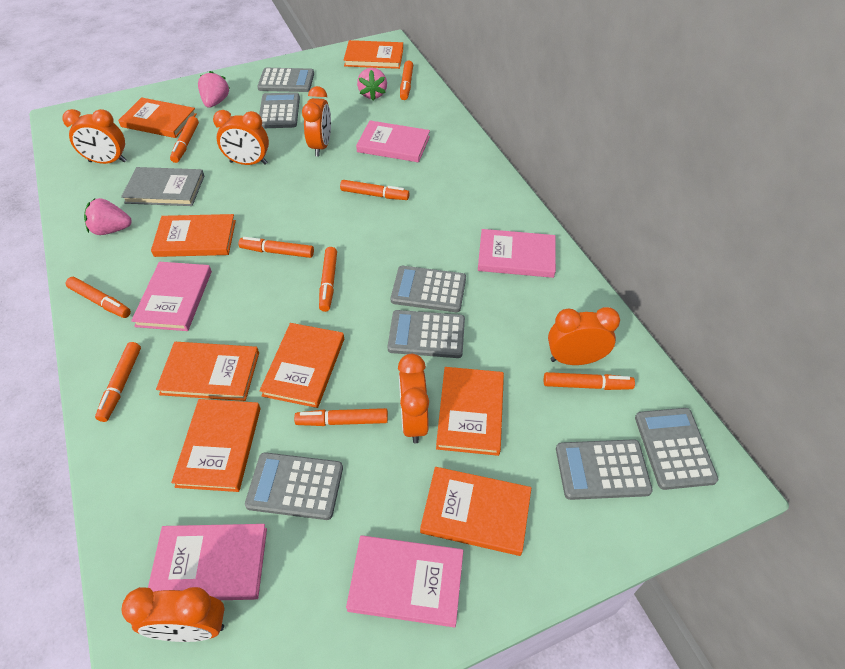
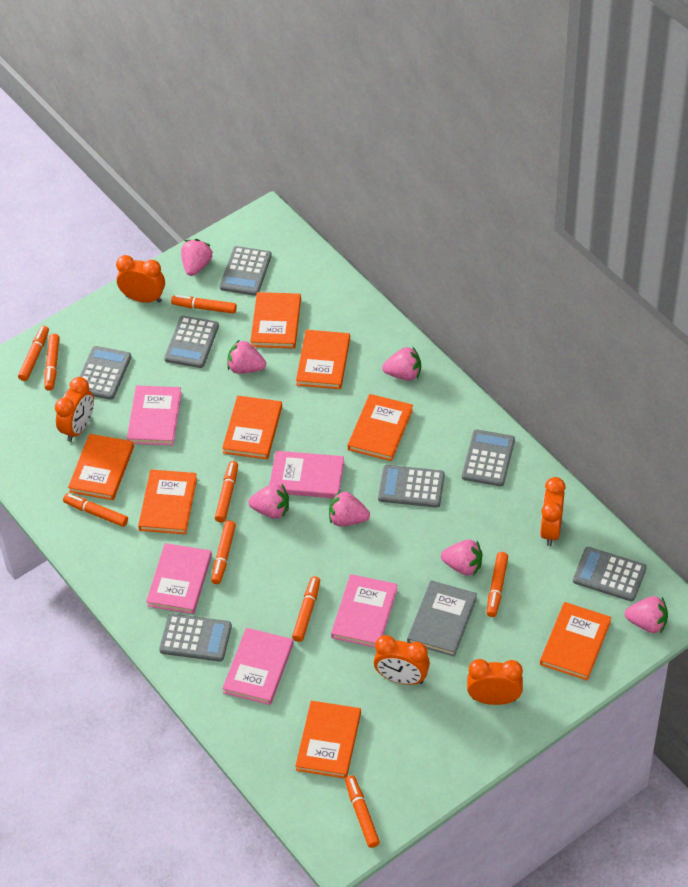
orange clock: 6 -> 5
pink strawberry: 3 -> 7

